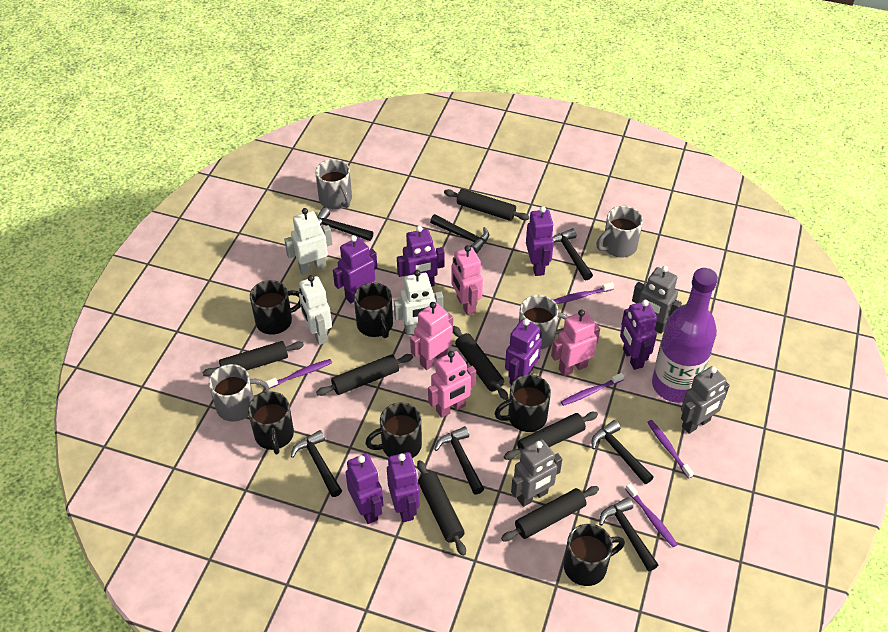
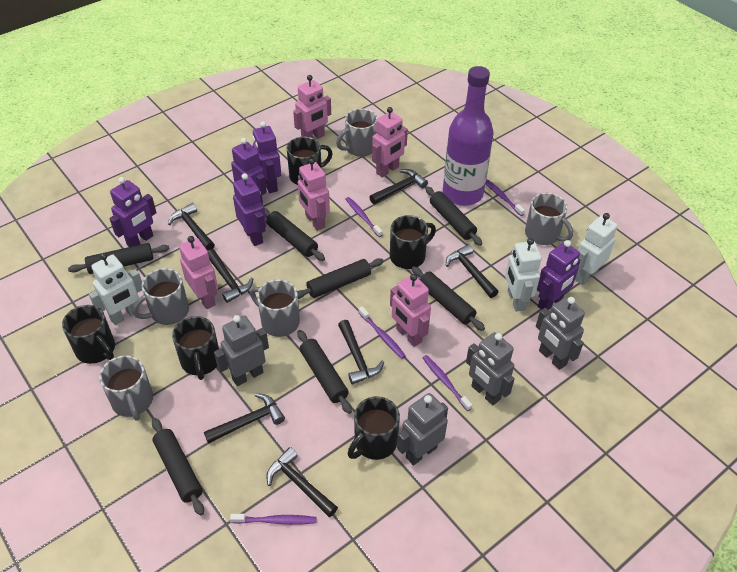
black mug: 6 -> 5
grey mug: 4 -> 5
grey robot: 3 -> 4
pink robot: 4 -> 5
purple robot: 7 -> 5

